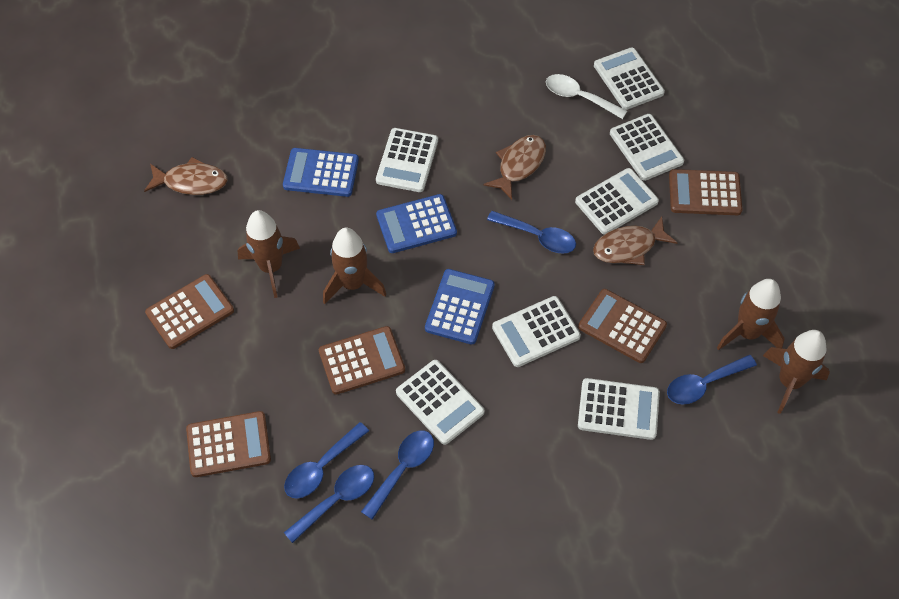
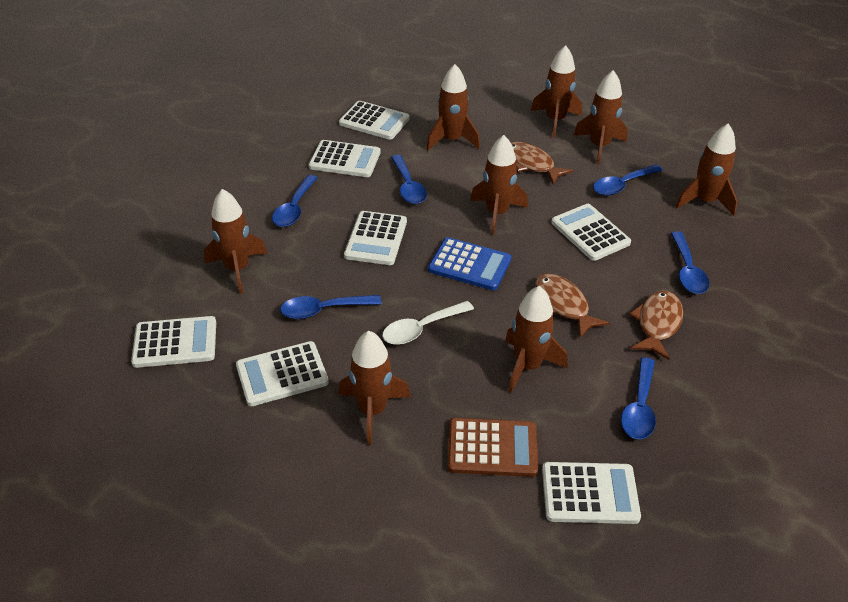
blue calculator: 3 -> 1
blue spoon: 5 -> 6
brown calculator: 5 -> 1
brown rocket: 4 -> 8

